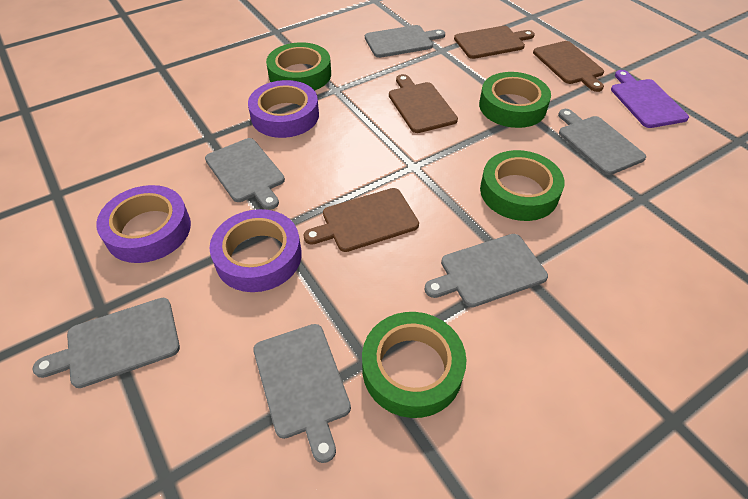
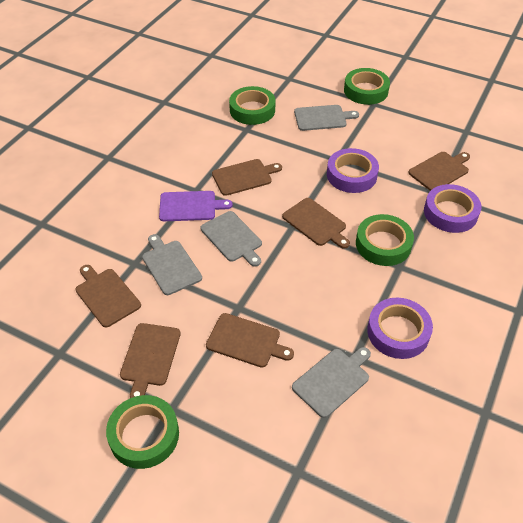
brown cutting board: 4 -> 6
grey cutting board: 6 -> 4

